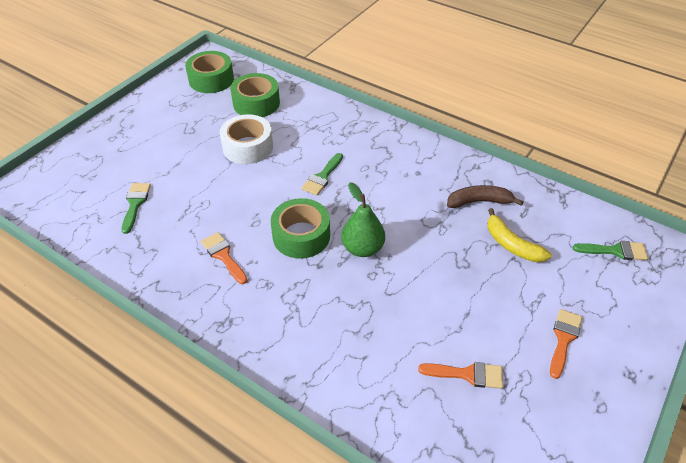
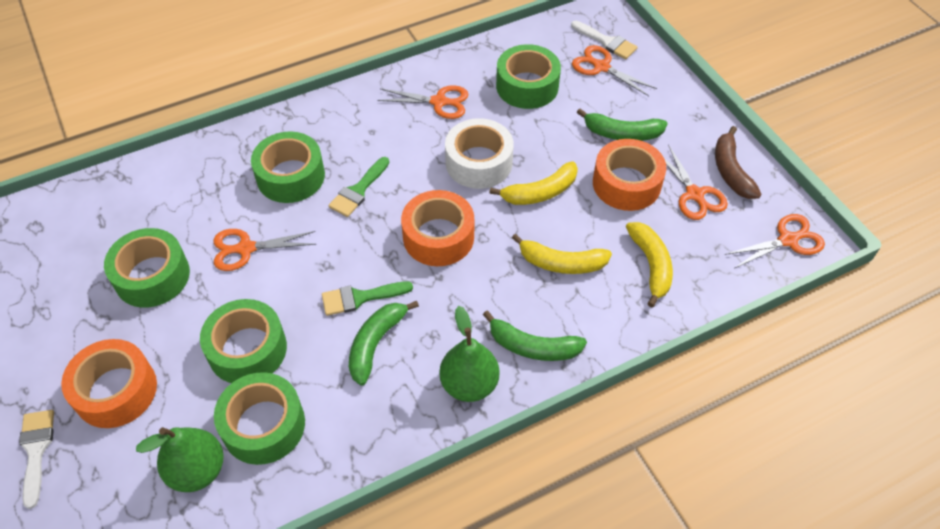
green banana: 0 -> 3
green brush: 3 -> 2
green pear: 1 -> 2
green tape: 3 -> 5
orange brush: 3 -> 0
orange scissors: 0 -> 5
orange tape: 0 -> 3
white brush: 0 -> 2
yellow banana: 1 -> 3

